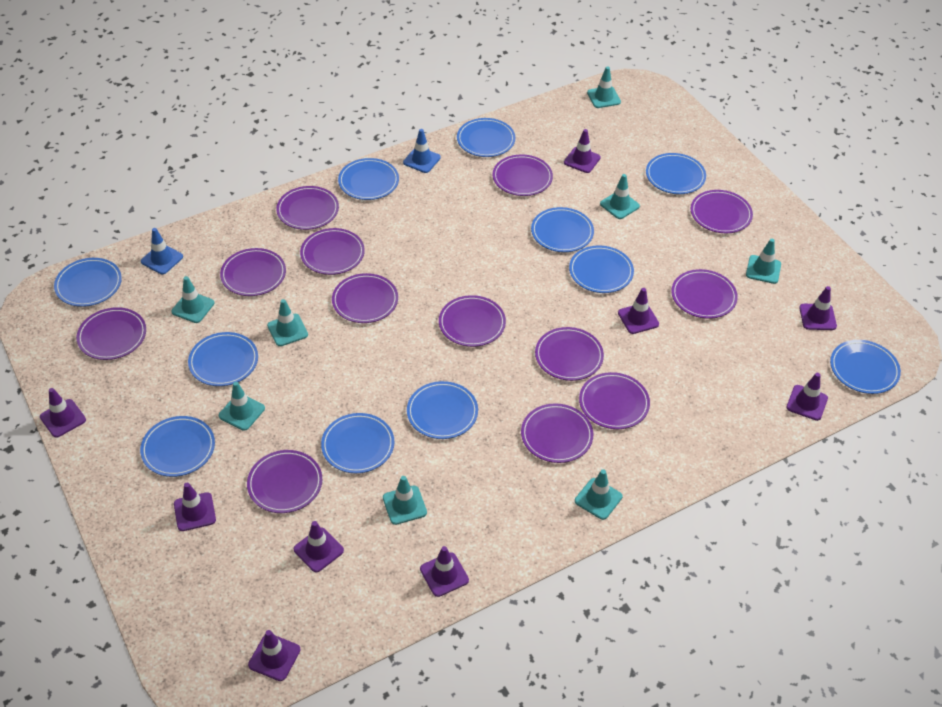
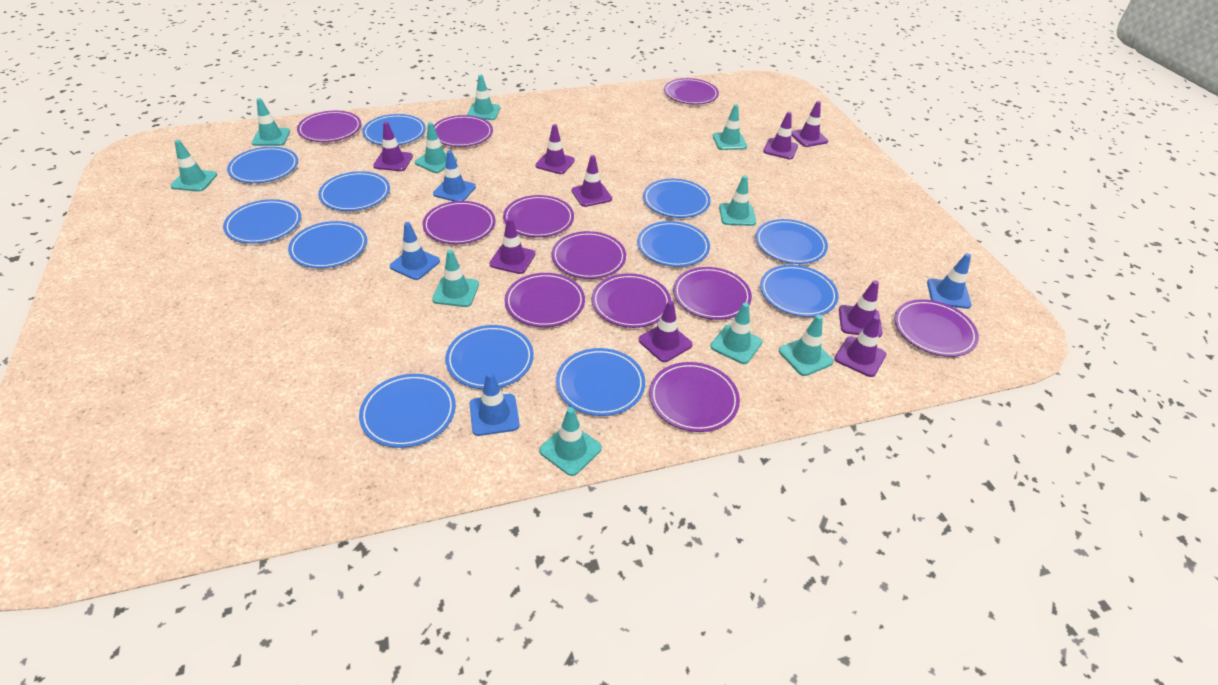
blue plate: 11 -> 12
blue traffic cone: 2 -> 4
purple plate: 13 -> 11
turquoise traffic cone: 8 -> 10

